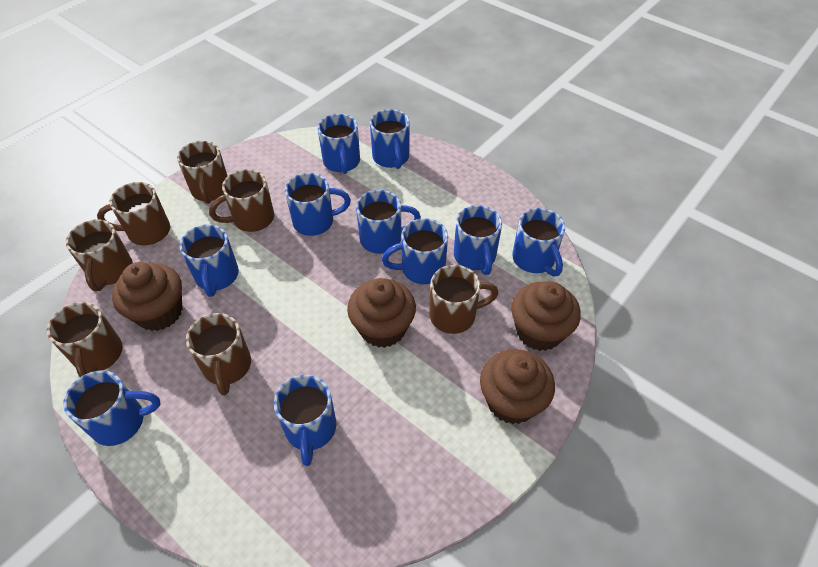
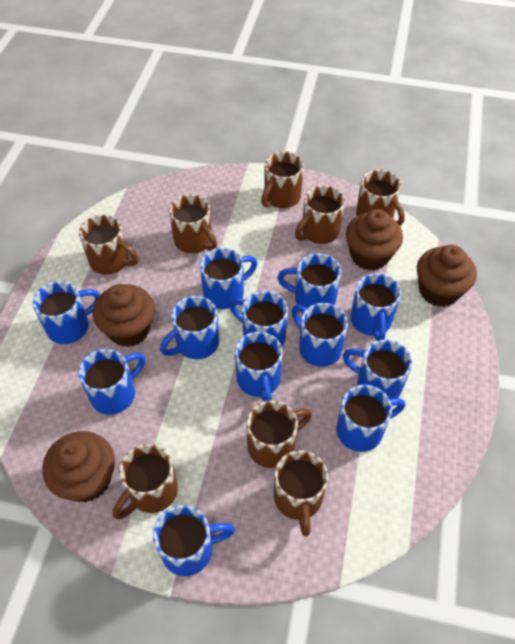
blue mug: 10 -> 12
brown mug: 7 -> 8

